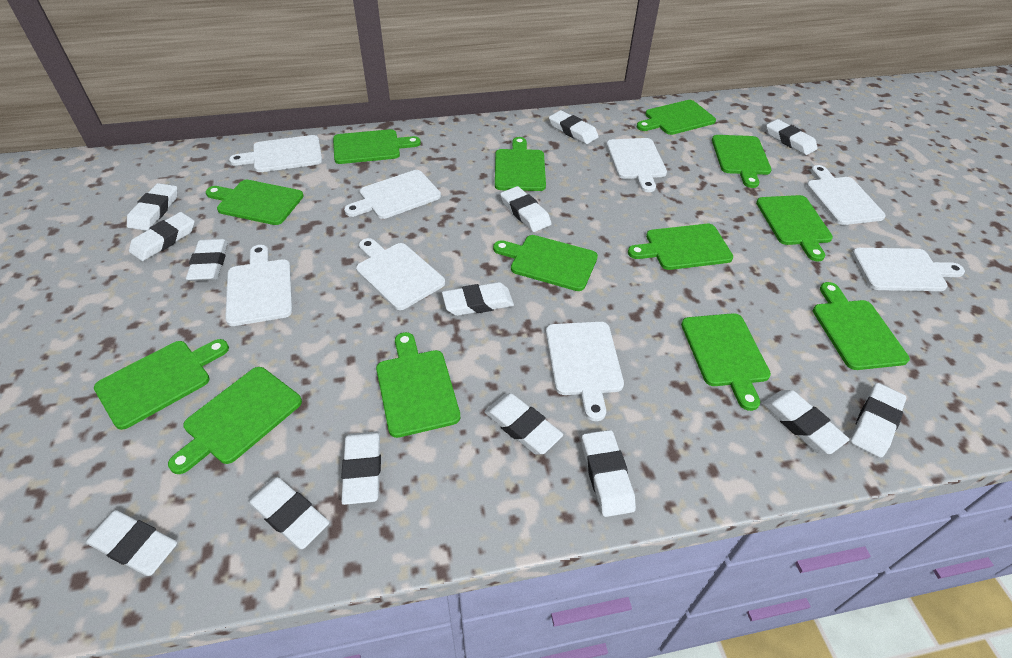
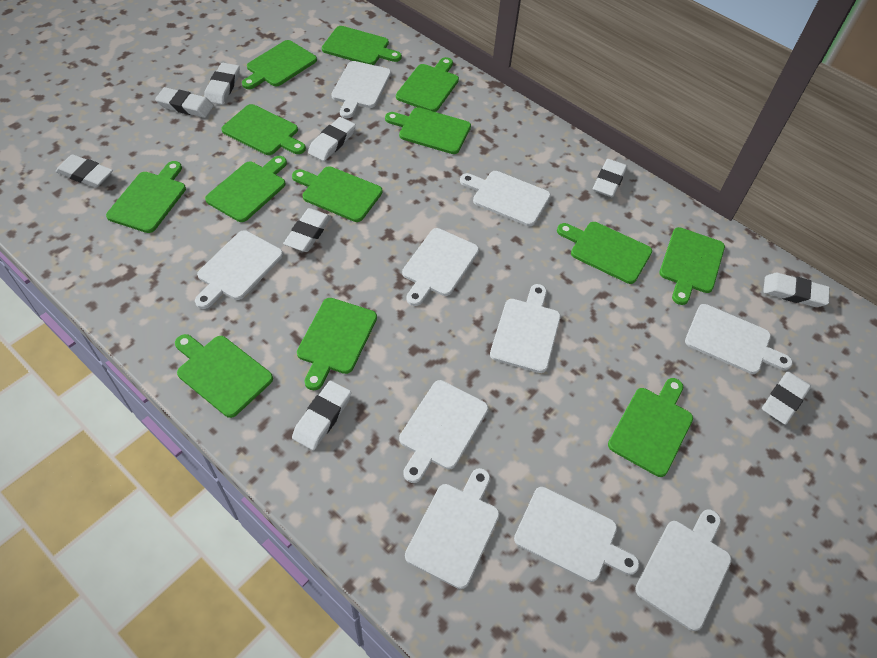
white cutting board: 8 -> 10
white eraser: 14 -> 9

